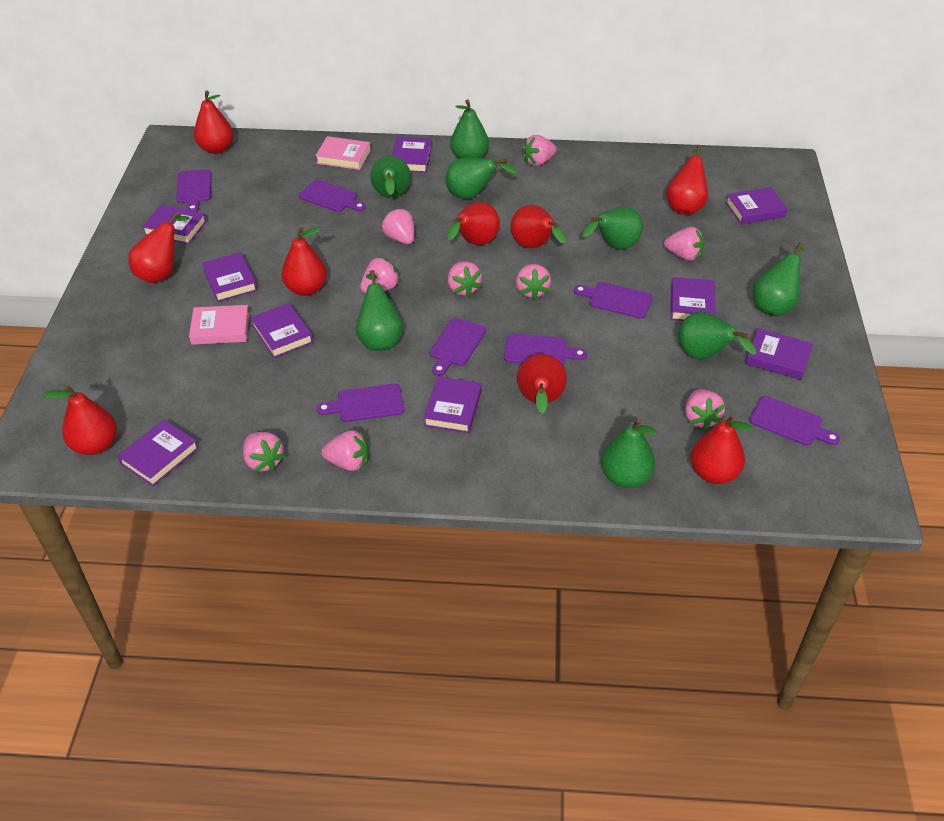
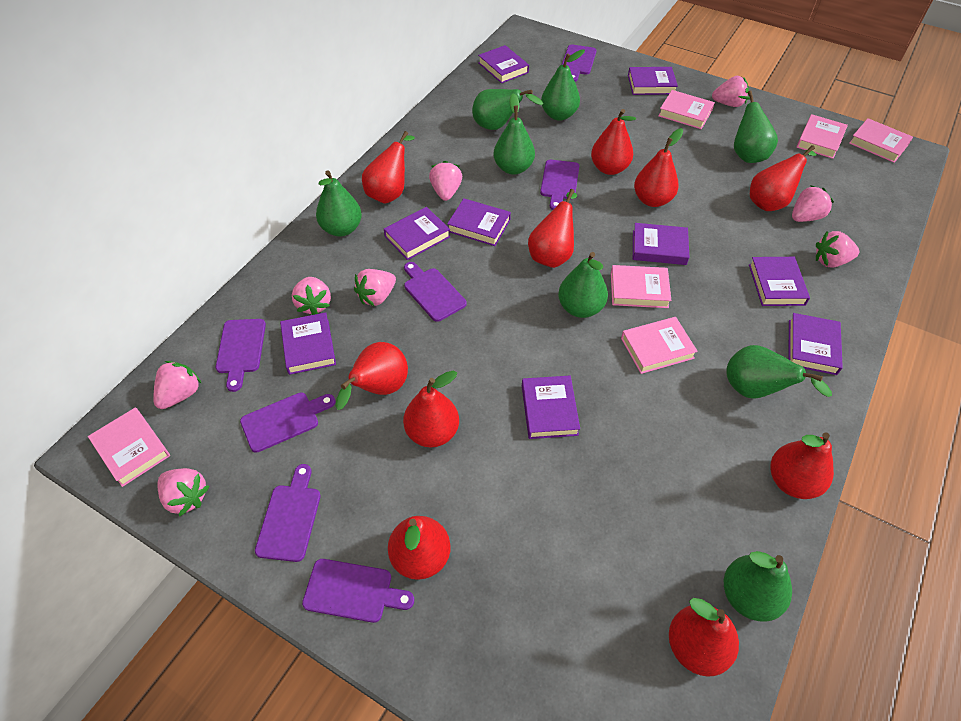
pink book: 2 -> 6
pink strawberry: 9 -> 8
red pear: 9 -> 10

